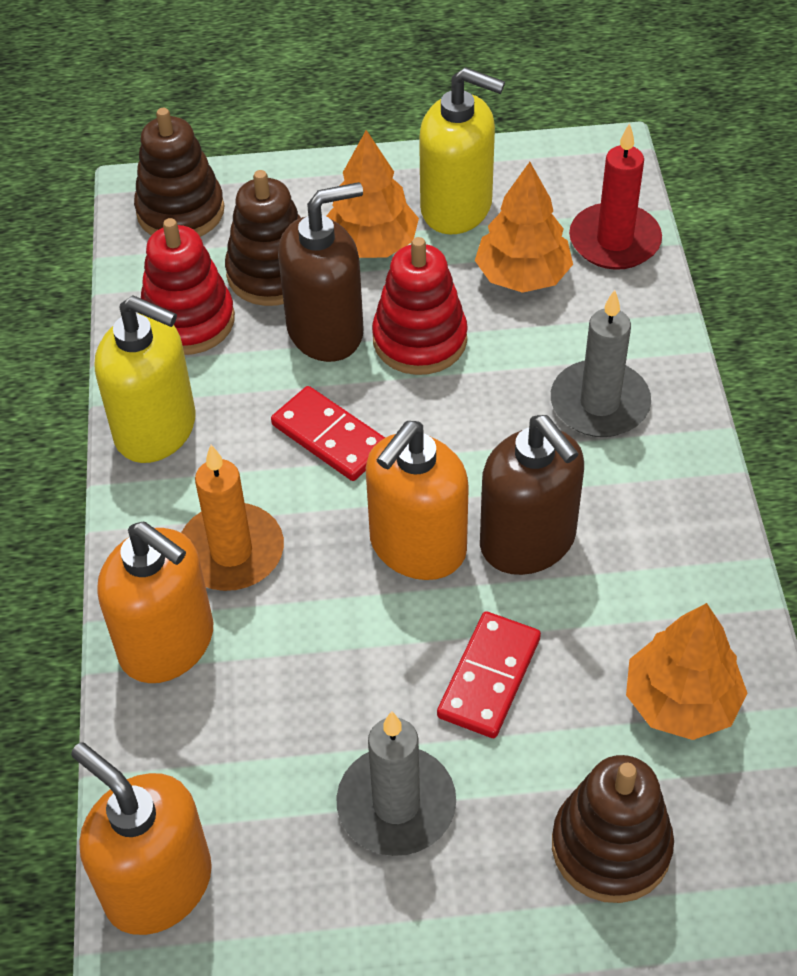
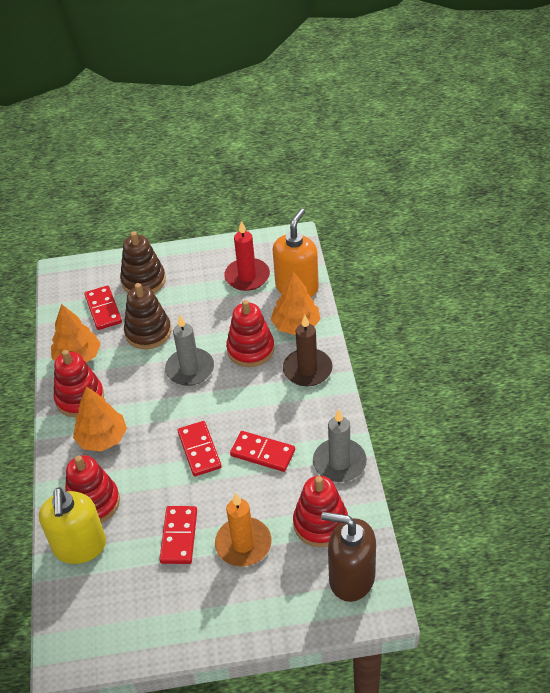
brown candle: 0 -> 1
brown soap dispenser: 2 -> 1
brown stacking toy: 3 -> 2
orange soap dispenser: 3 -> 1
red domino: 2 -> 4
red stacking toy: 2 -> 4
yellow soap dispenser: 2 -> 1

